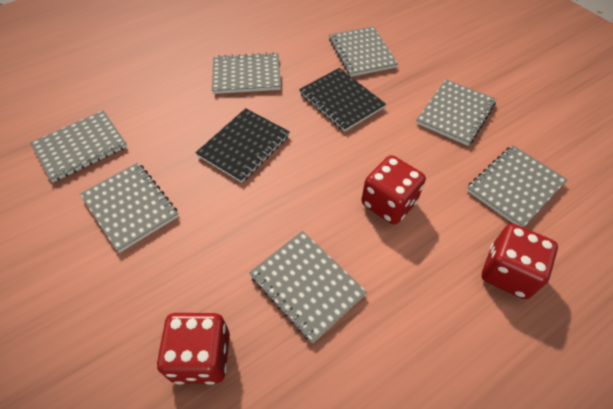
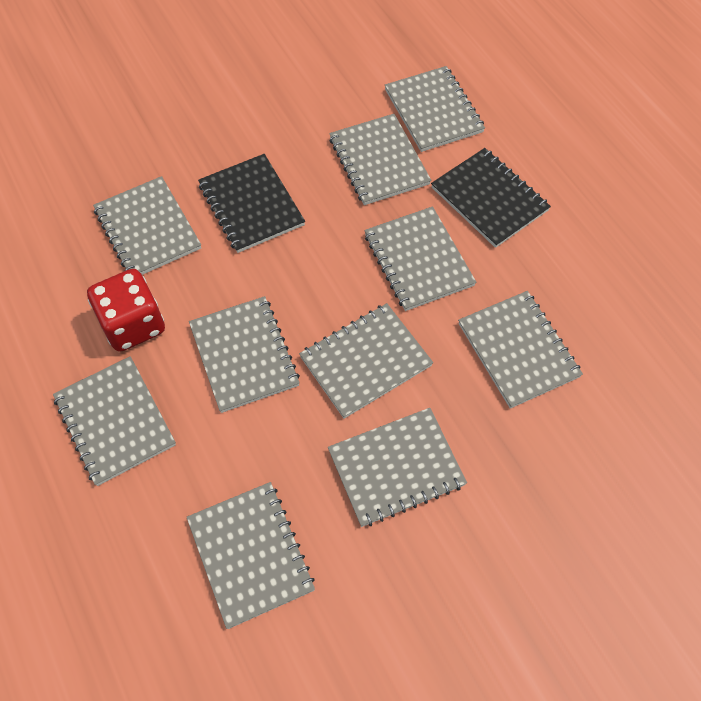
grey notebook: 7 -> 10
red dice: 3 -> 1

